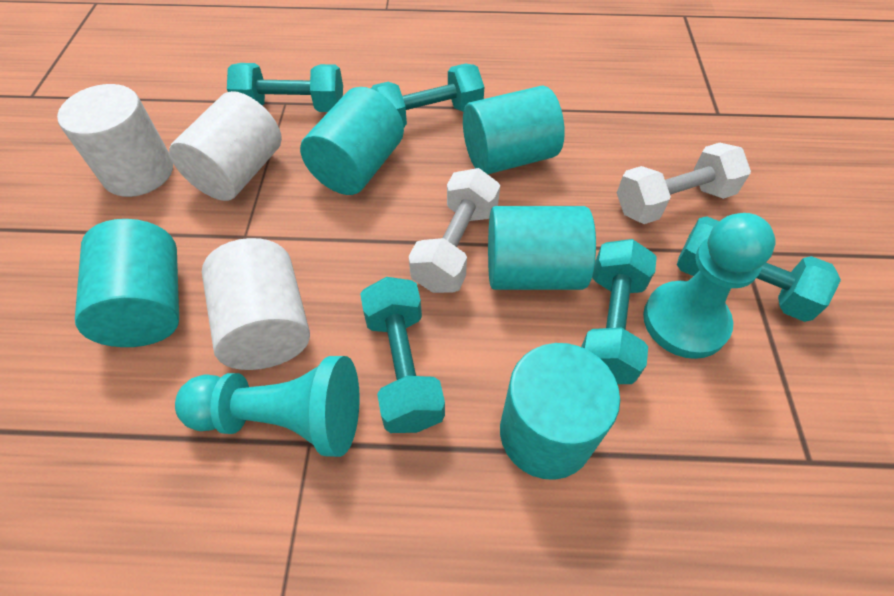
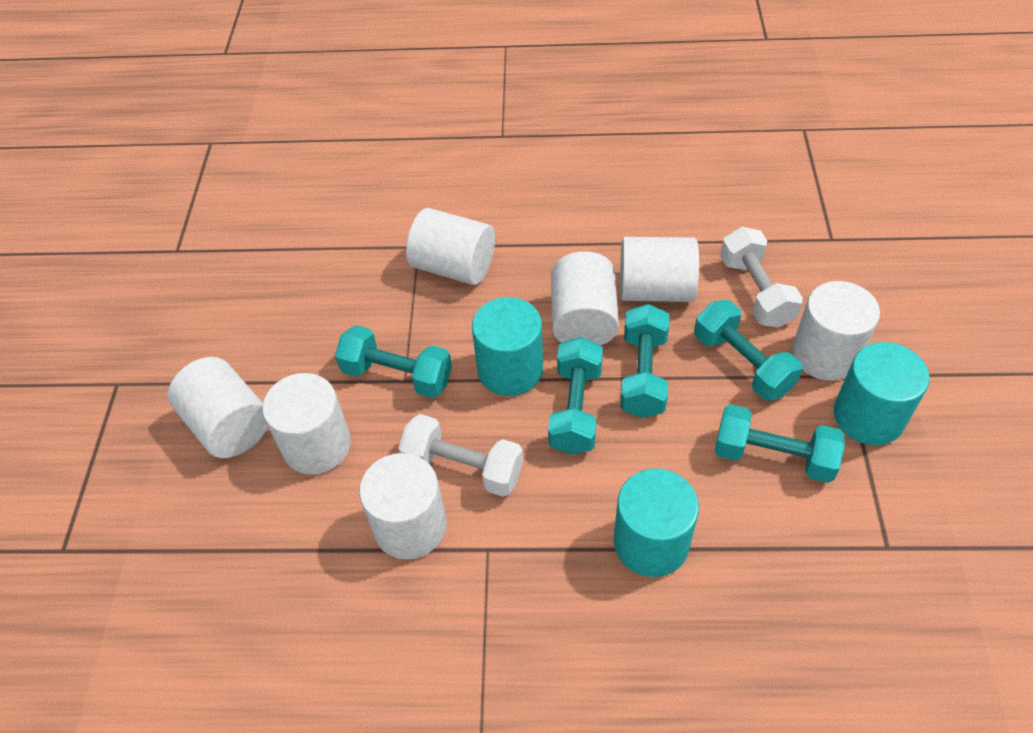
turquoise cylinder: 5 -> 3
turquoise pawn: 2 -> 0
white cylinder: 3 -> 7

